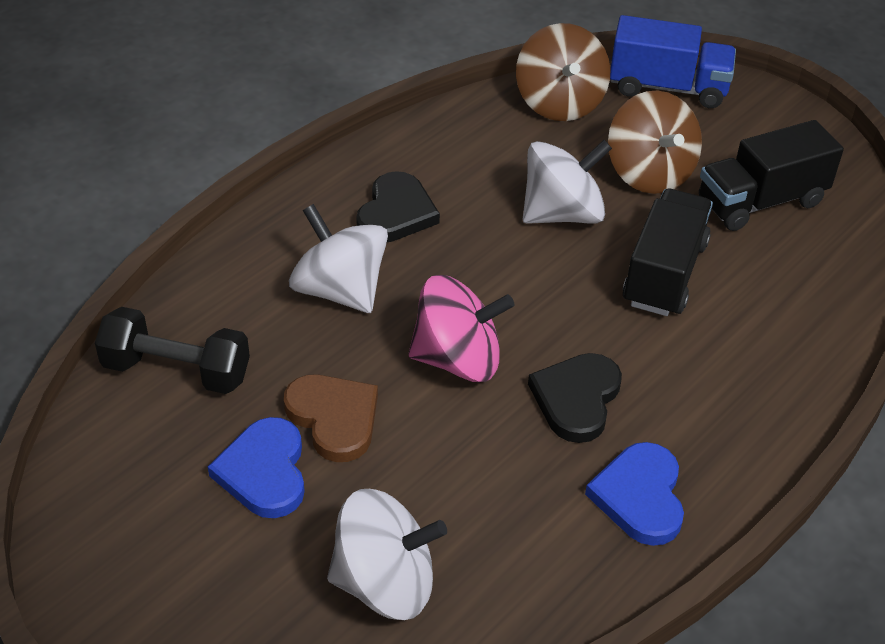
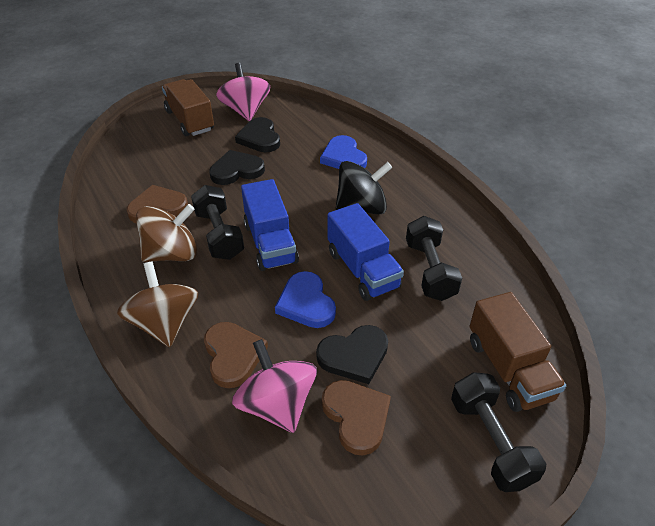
black dumbbell: 1 -> 3
black heart: 2 -> 3
black spinning top: 0 -> 1
black truck: 2 -> 0
blue truck: 1 -> 2
brown heart: 1 -> 3
brown truck: 0 -> 2
pink spinning top: 1 -> 2
white spinning top: 3 -> 0

